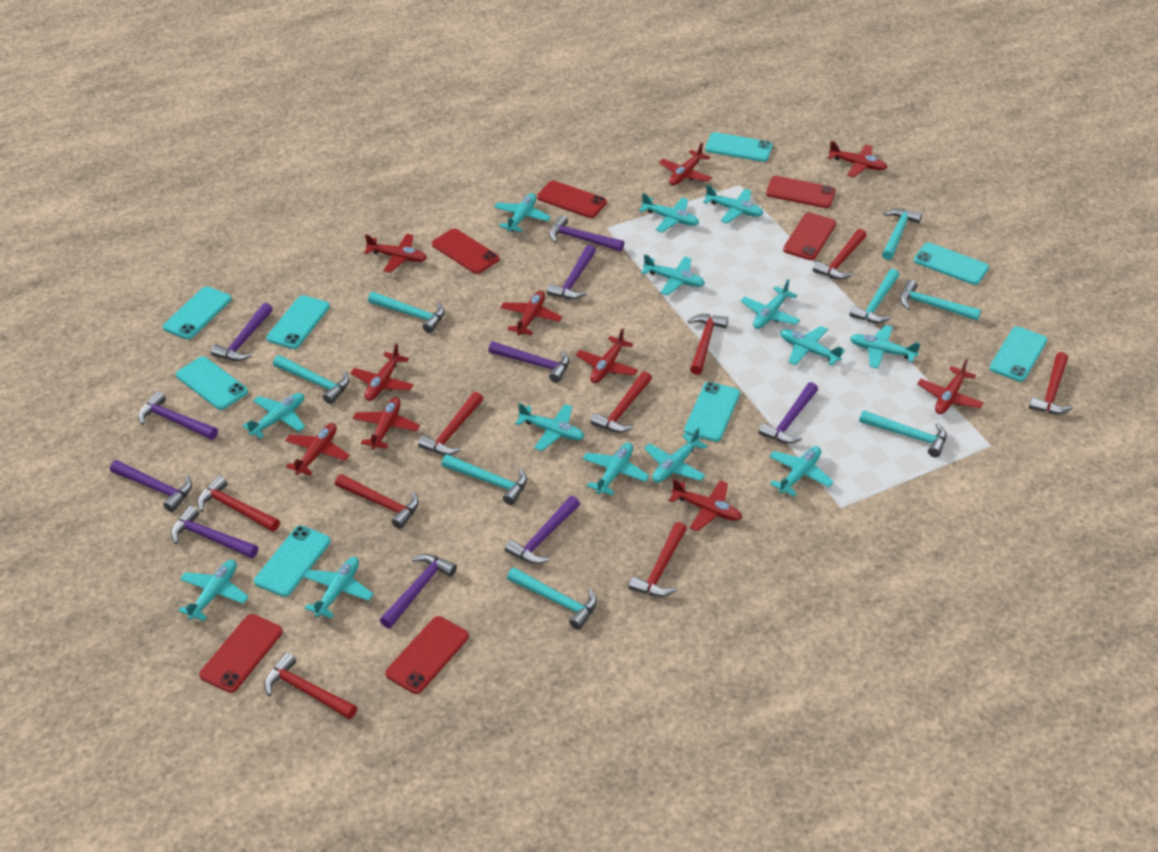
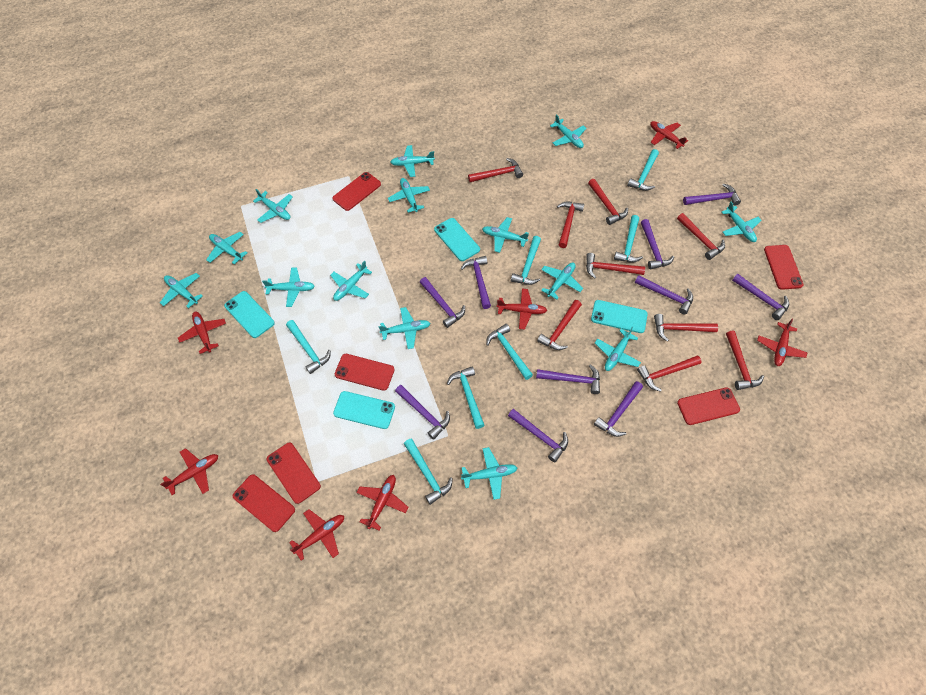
red plane: 10 -> 7
turquoise hammer: 8 -> 7
turquoise phone: 8 -> 4

